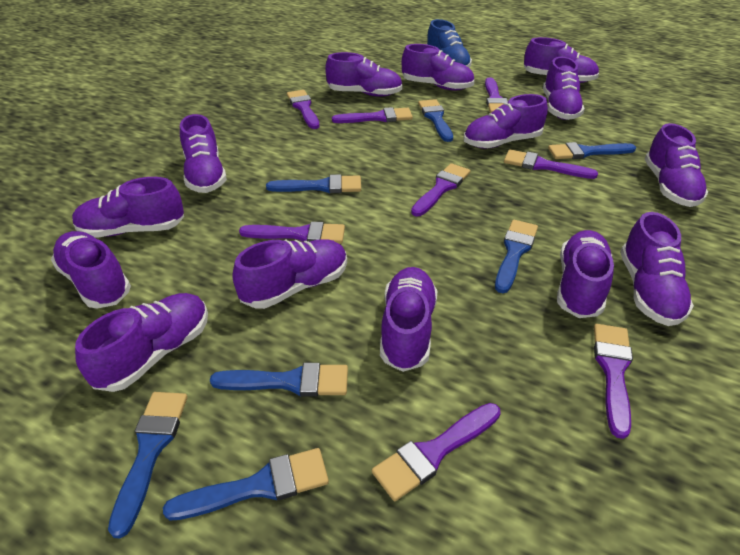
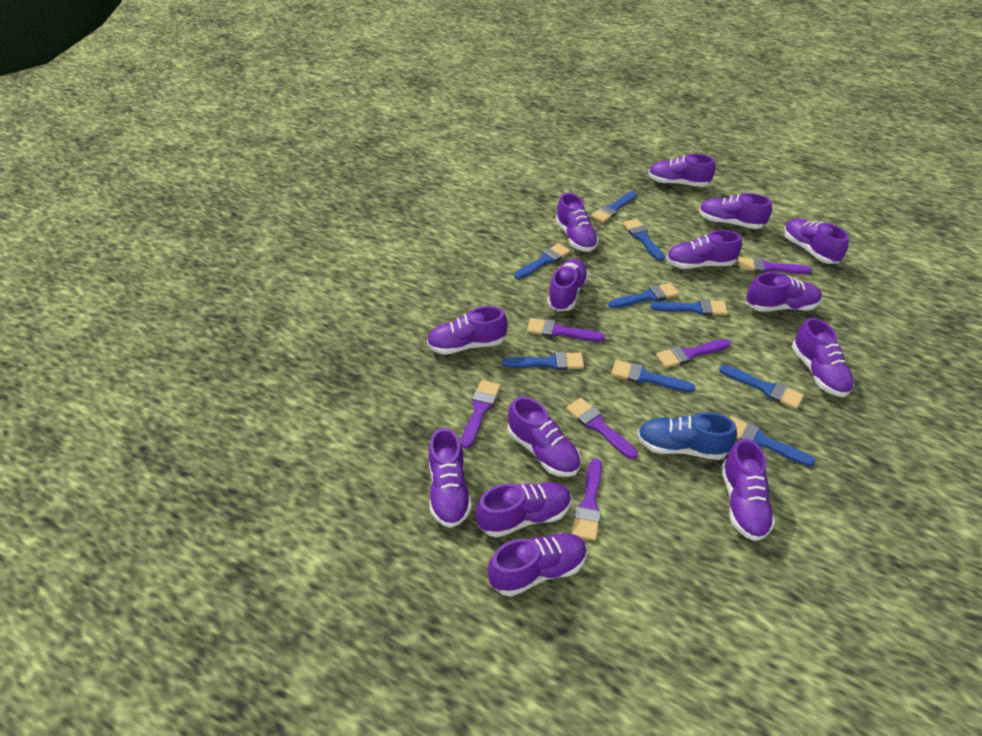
blue brush: 7 -> 9
purple brush: 8 -> 6

